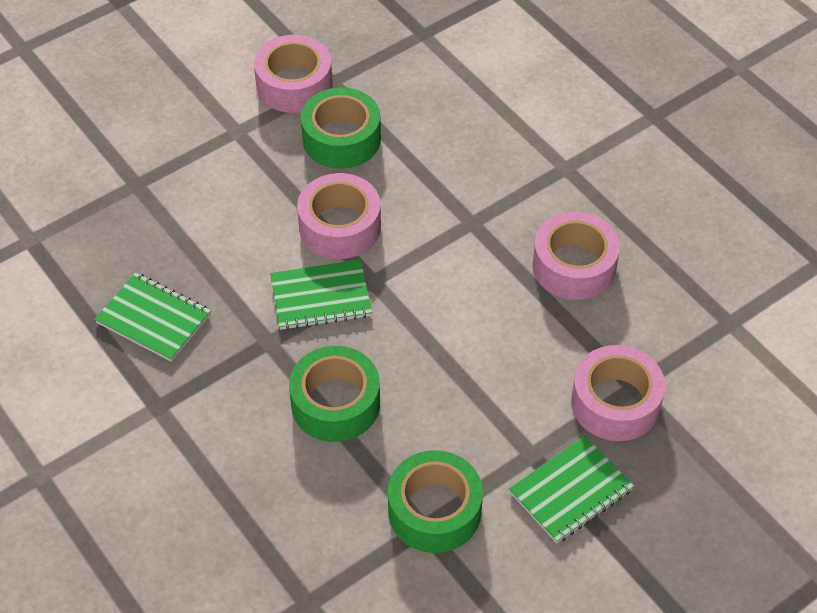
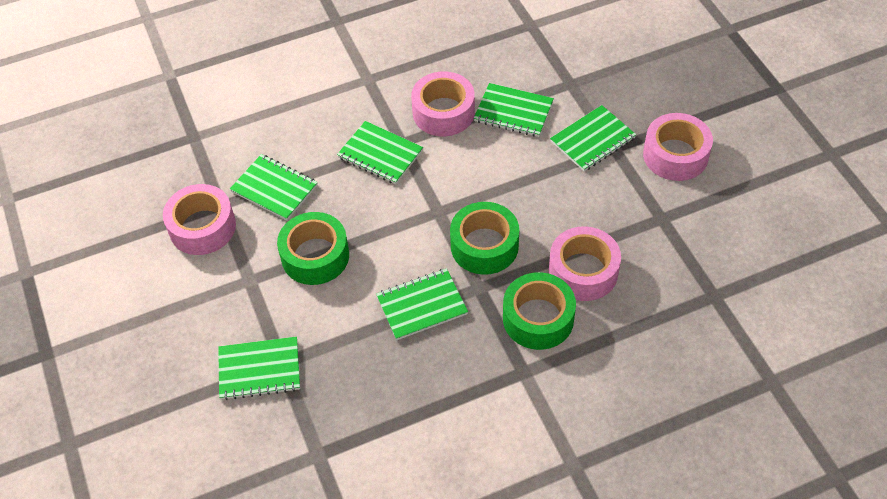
green notebook: 3 -> 6

